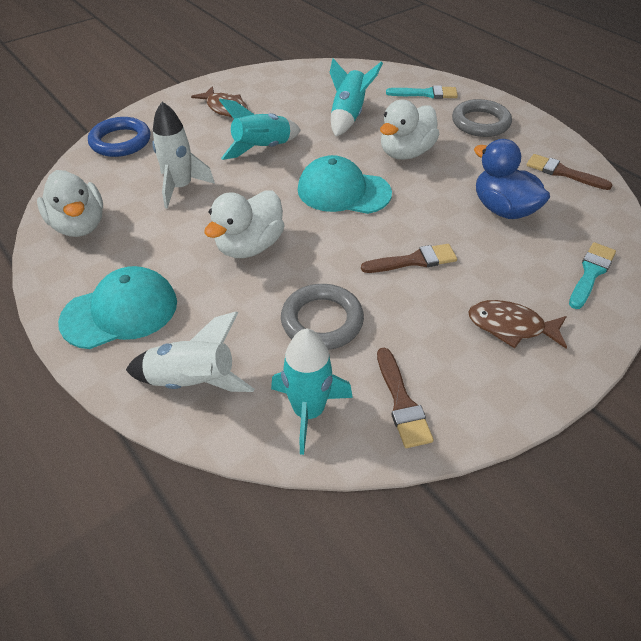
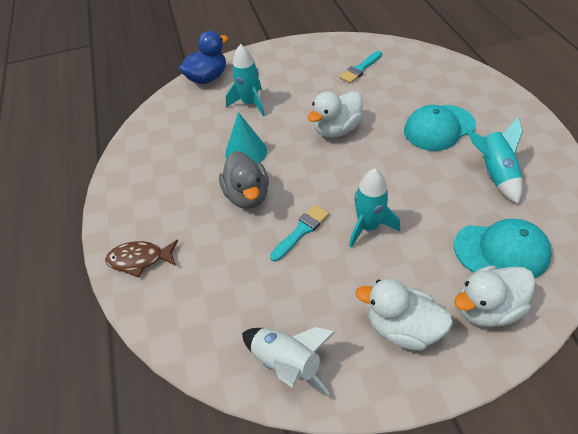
blue ring: 1 -> 0
brown brush: 3 -> 0
brown fish: 2 -> 1
grey duck: 0 -> 1
grey ring: 2 -> 0
turquoise cone: 0 -> 1
white rocket: 2 -> 1

